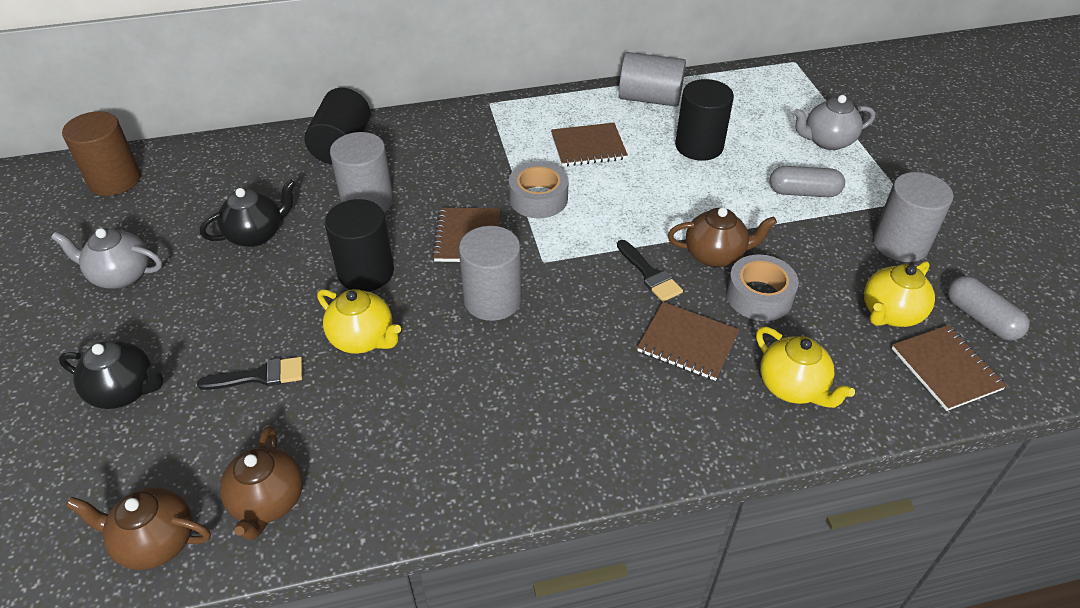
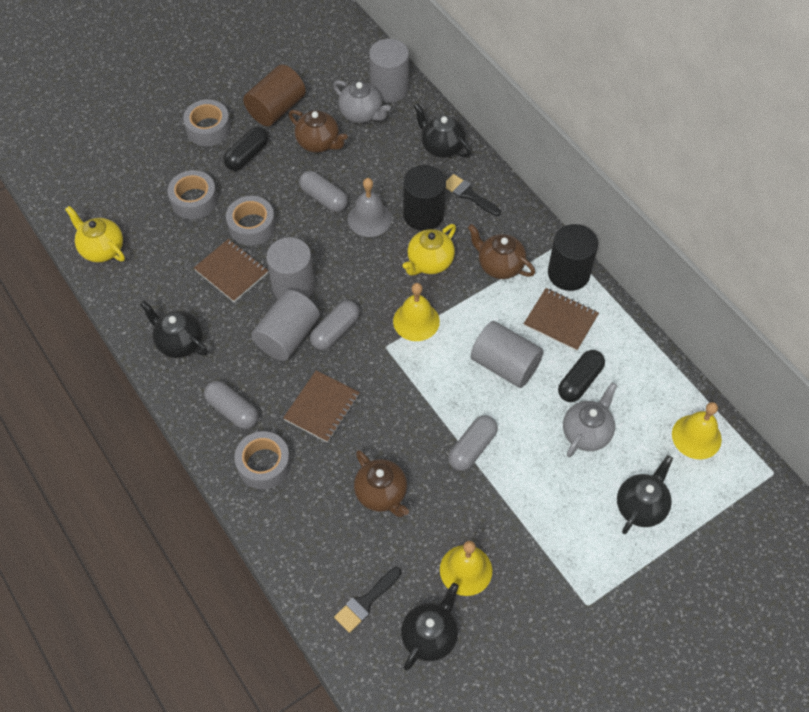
black capsule: 0 -> 2
black cylinder: 3 -> 2
black teapot: 2 -> 4
brown notebook: 4 -> 3
grey bell: 0 -> 1
grey capsule: 2 -> 4
grey tape: 2 -> 4
yellow bell: 0 -> 3
yellow teapot: 3 -> 2

